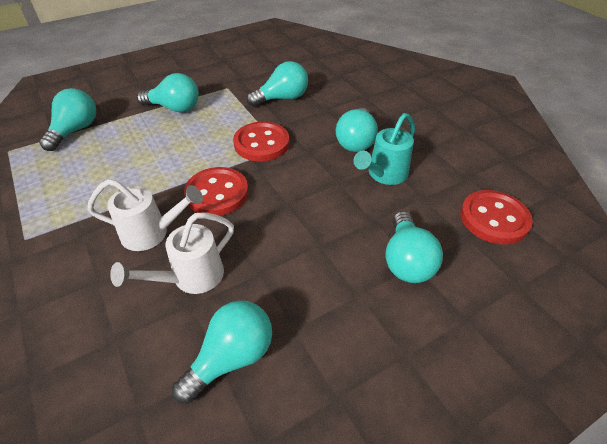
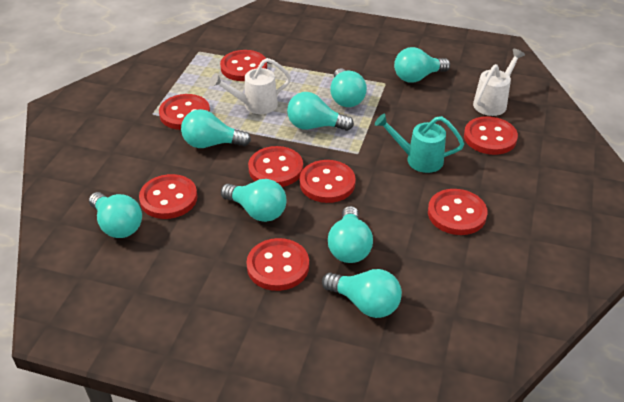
red button: 3 -> 8
turquoise light bulb: 6 -> 8

